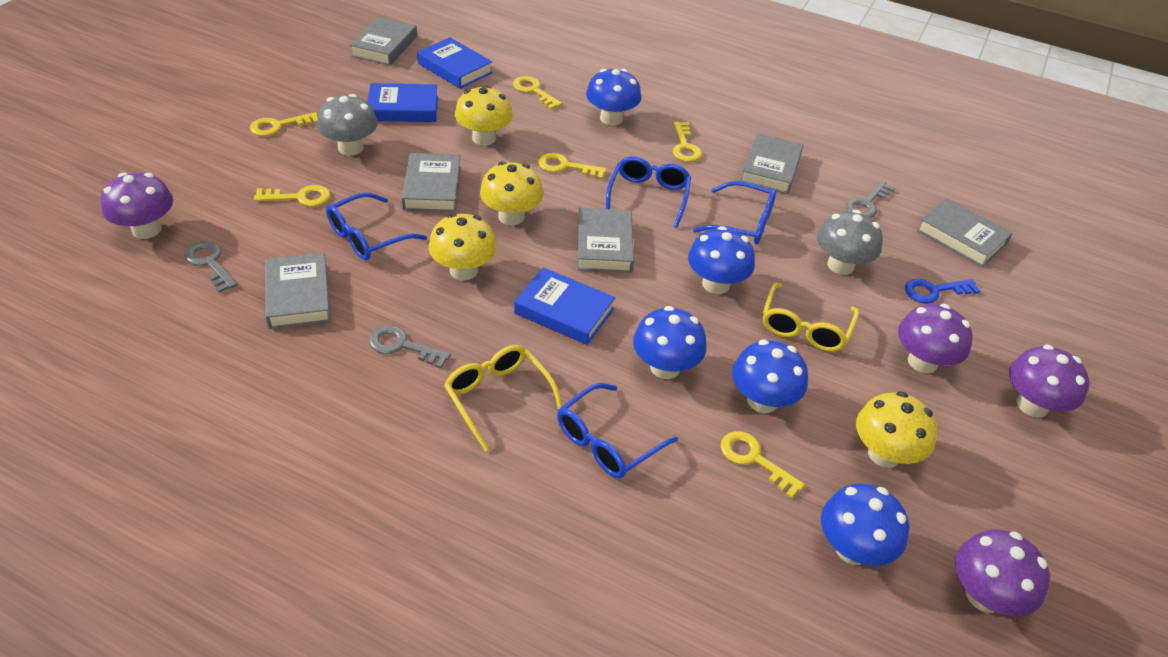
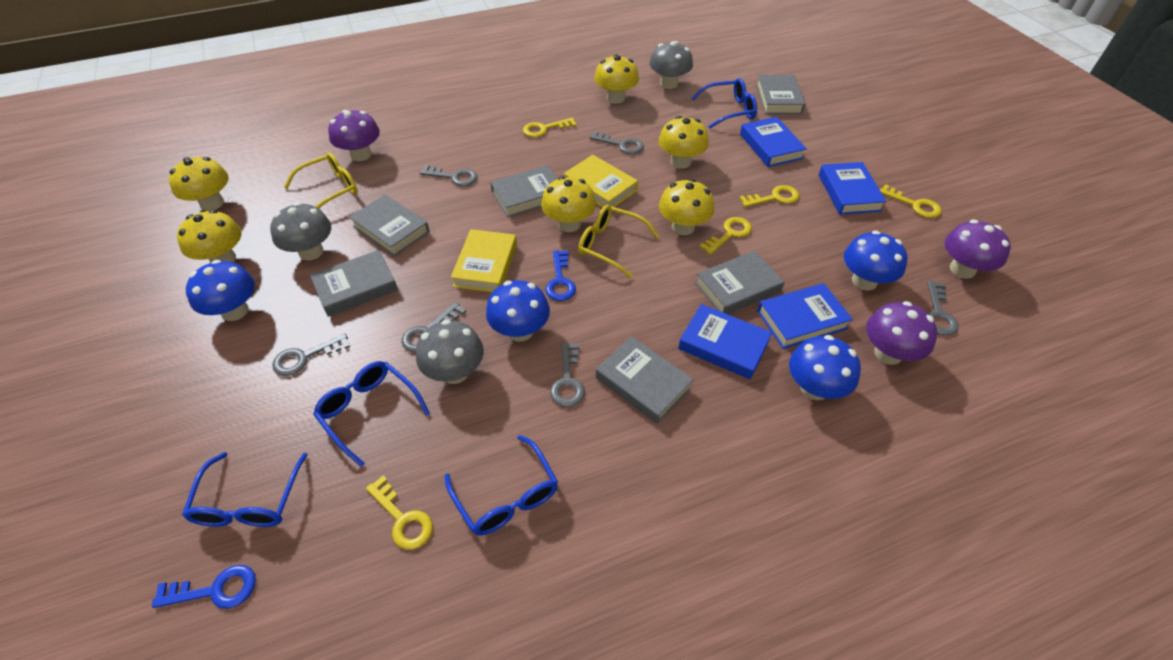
blue book: 3 -> 4
blue key: 1 -> 2
blue mushroom: 5 -> 4
grey key: 3 -> 6
grey mushroom: 2 -> 3
purple mushroom: 4 -> 3
yellow book: 0 -> 2
yellow key: 6 -> 5
yellow mushroom: 4 -> 6

